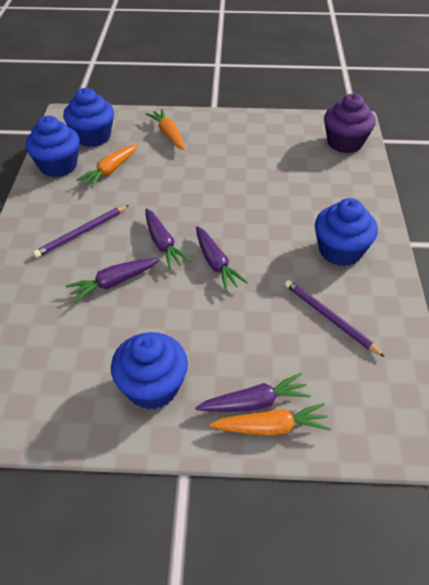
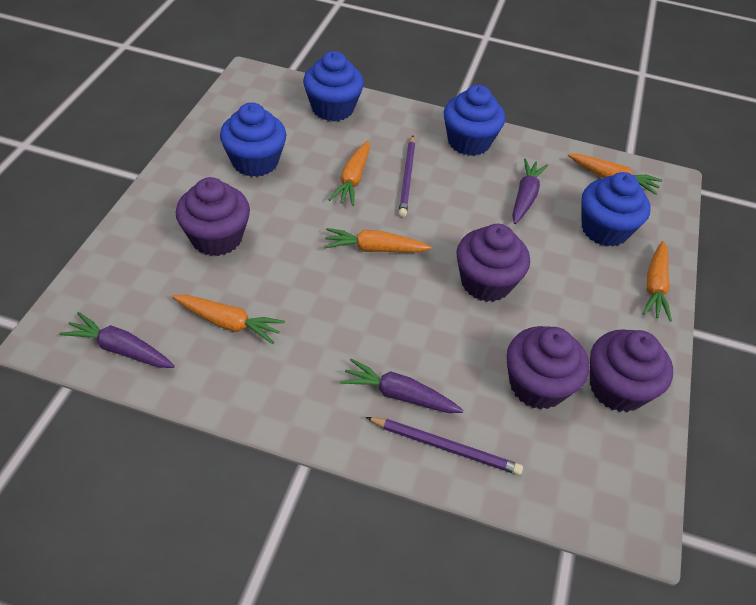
orange carrot: 3 -> 5
purple carrot: 4 -> 3
purple cupcake: 1 -> 4

